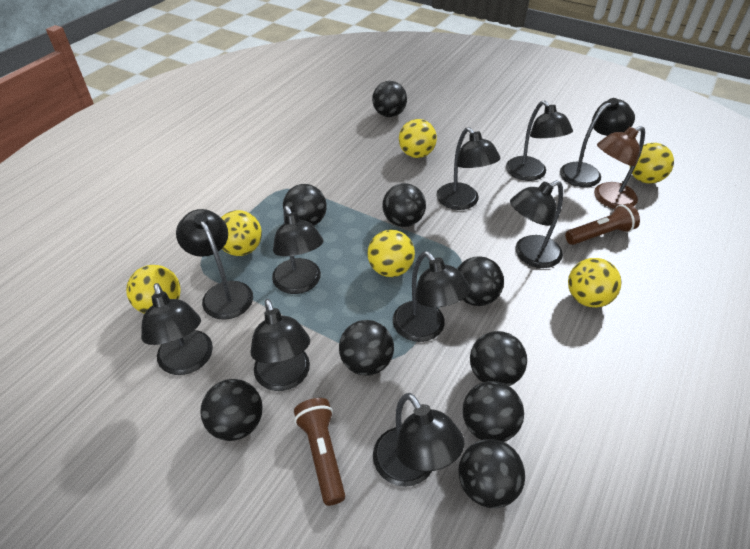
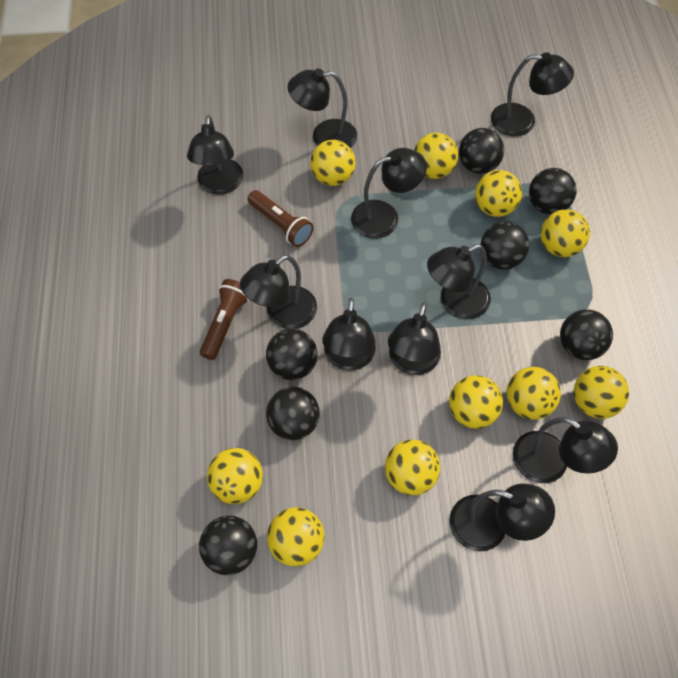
black ball: 9 -> 7
brown lamp: 1 -> 0
yellow ball: 6 -> 10

